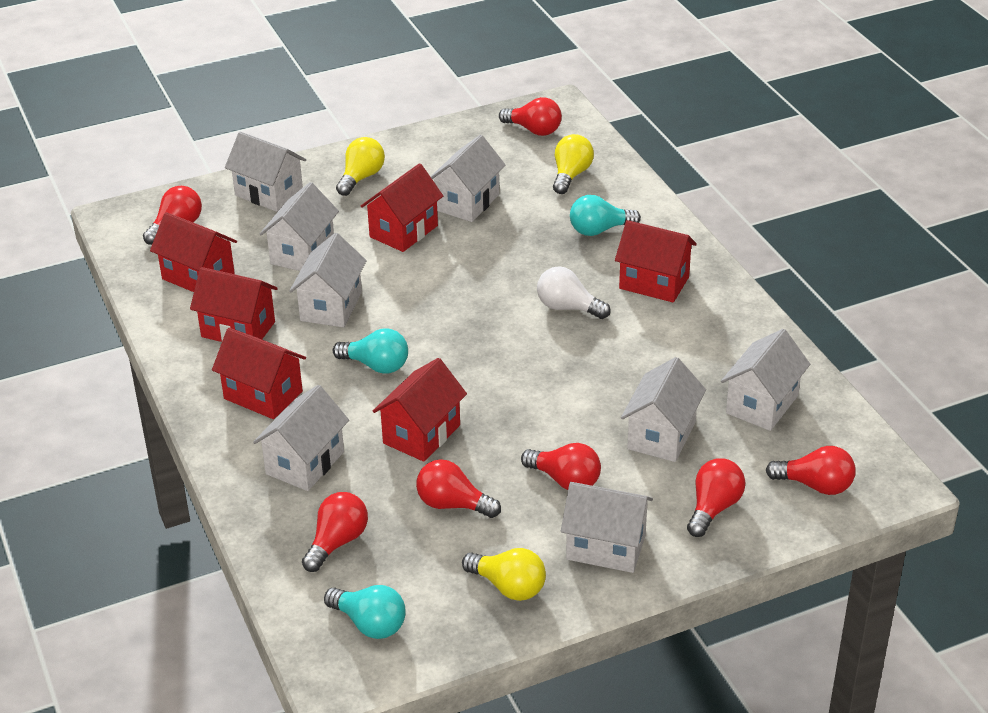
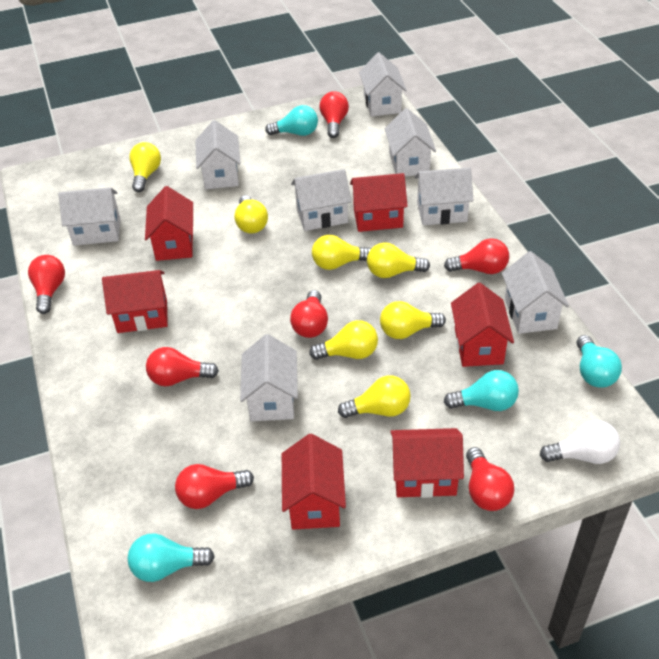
turquoise light bulb: 3 -> 4
yellow light bulb: 3 -> 7

